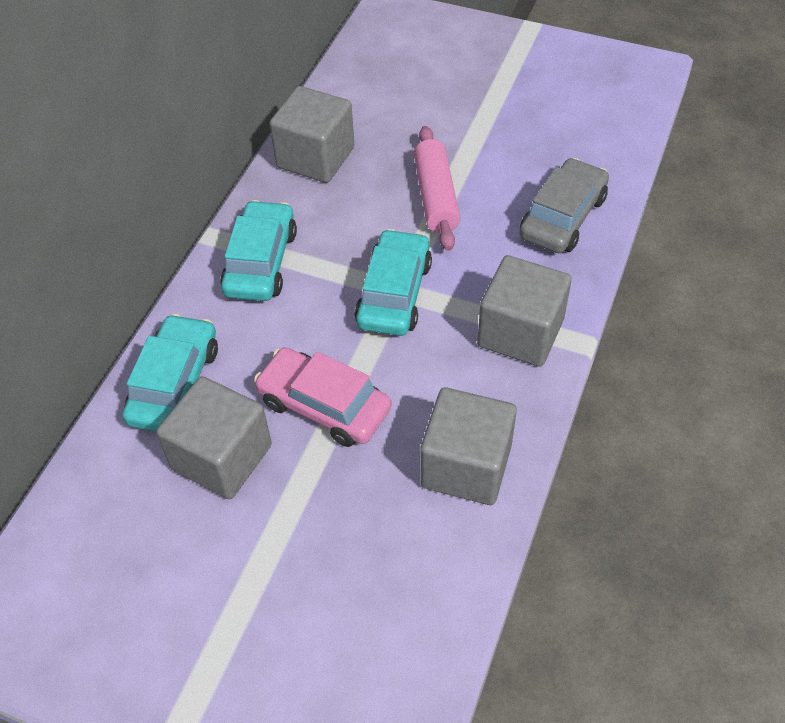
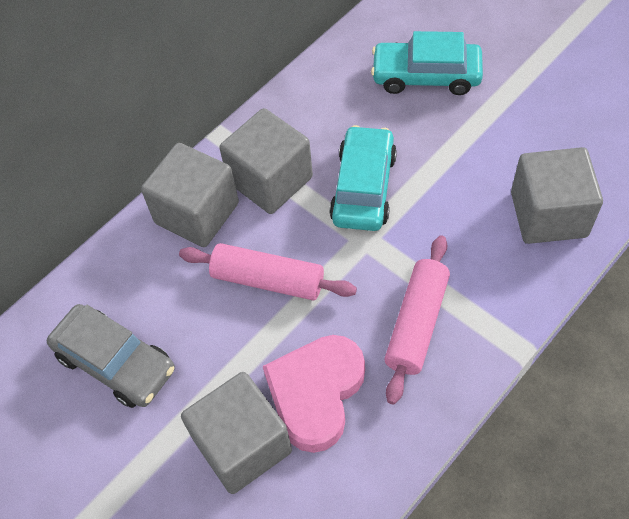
pink car: 1 -> 0
pink heart: 0 -> 1
pink rolling pin: 1 -> 2
turquoise car: 3 -> 2

